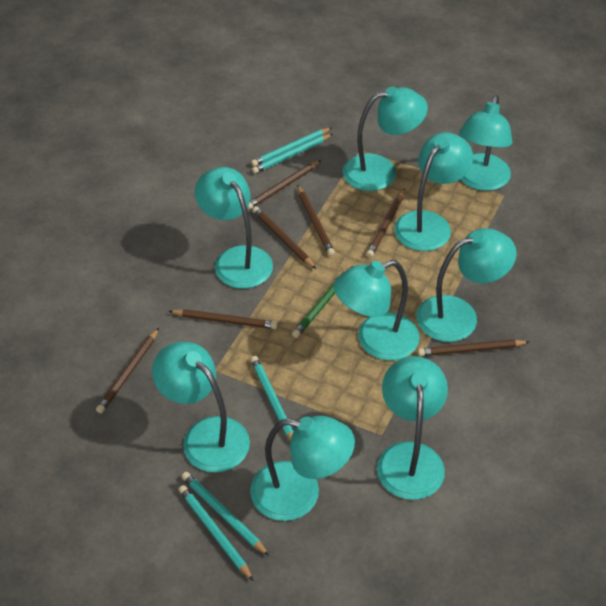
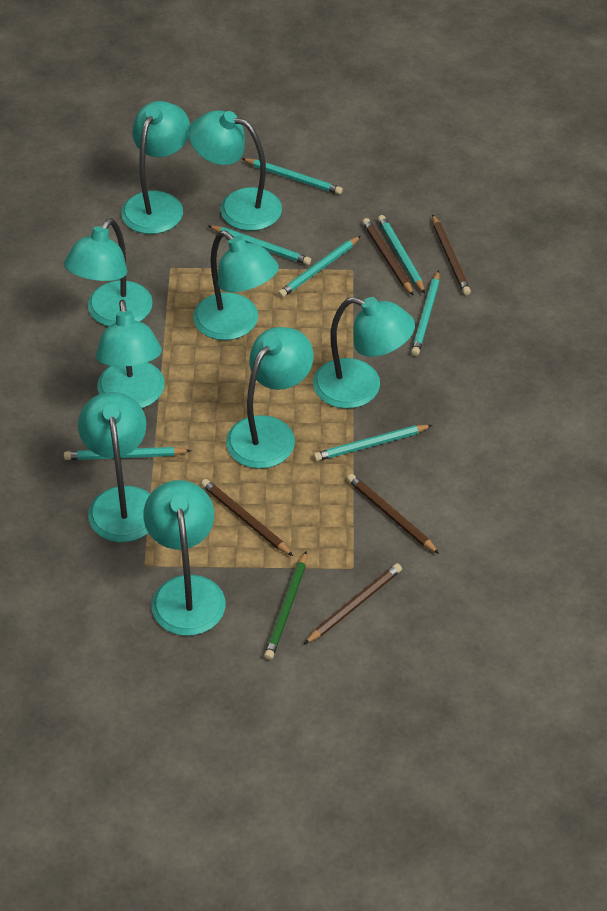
brown pencil: 7 -> 5
turquoise pencil: 5 -> 7

